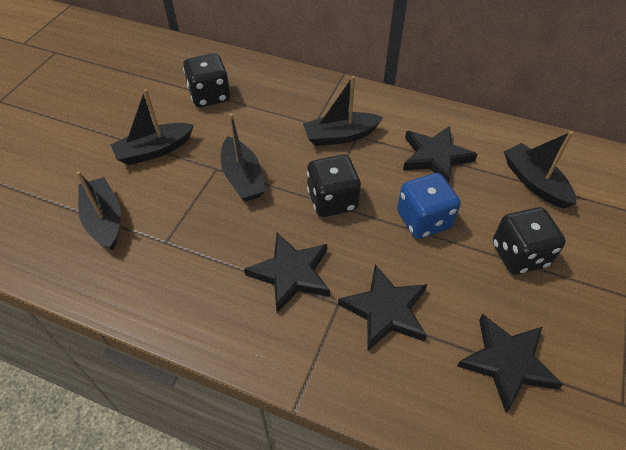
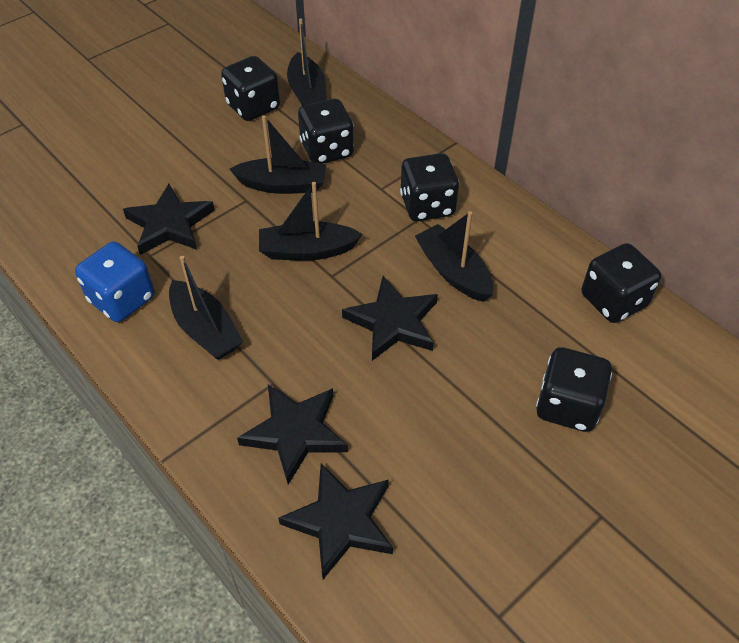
black dice: 3 -> 5

